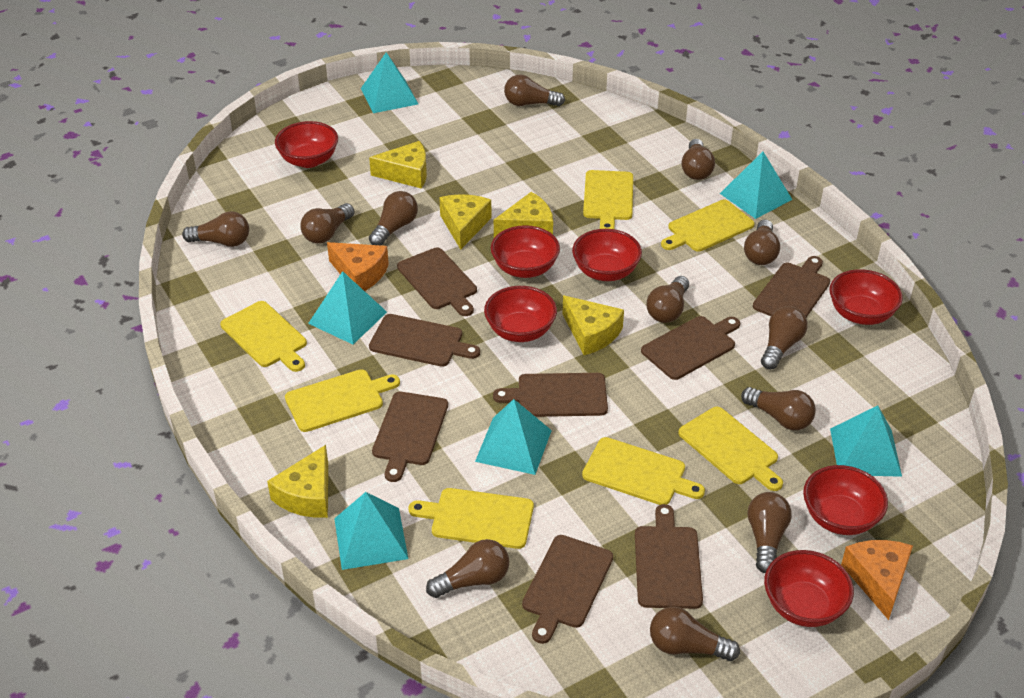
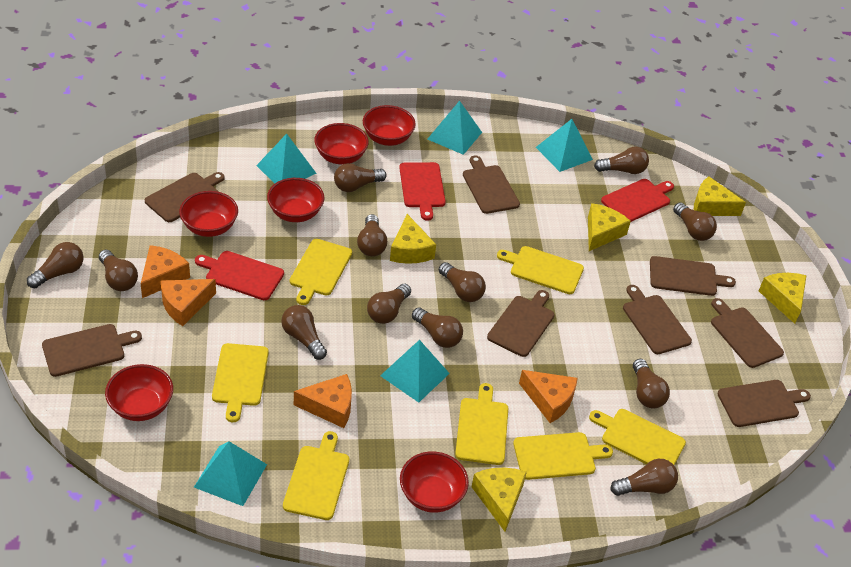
orange cheese: 2 -> 4
red bowl: 7 -> 6
red cutting board: 0 -> 3
turquoise pyramid: 6 -> 5

